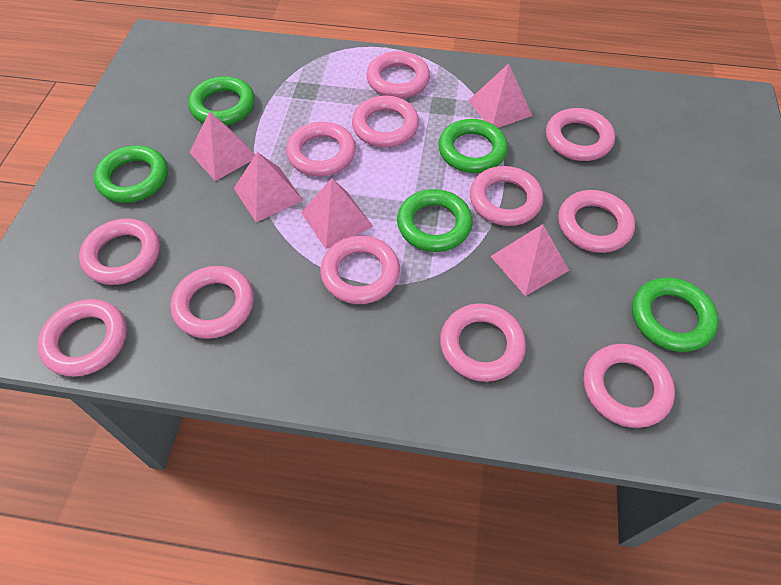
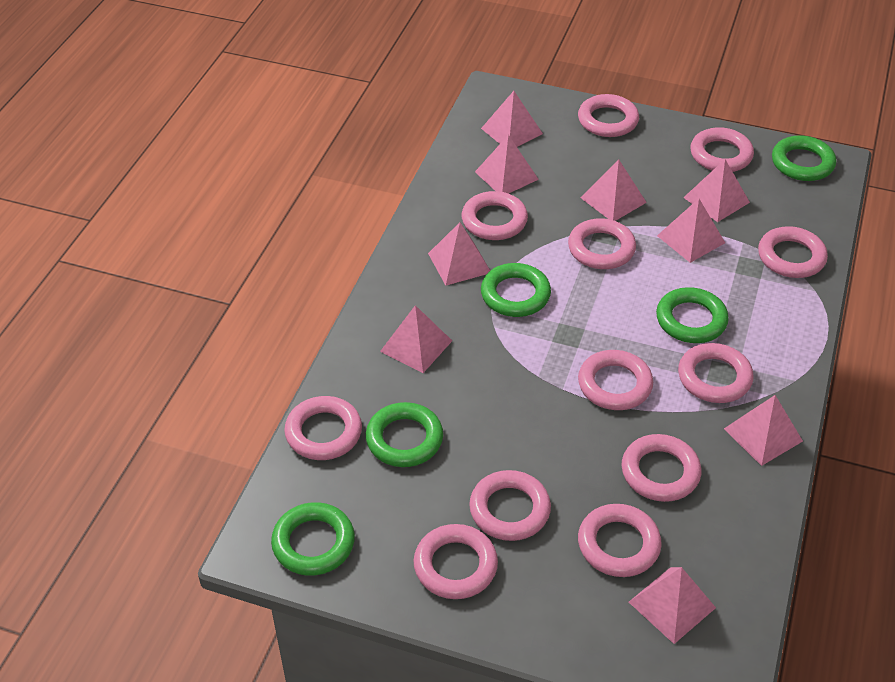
pink pyramid: 5 -> 9

